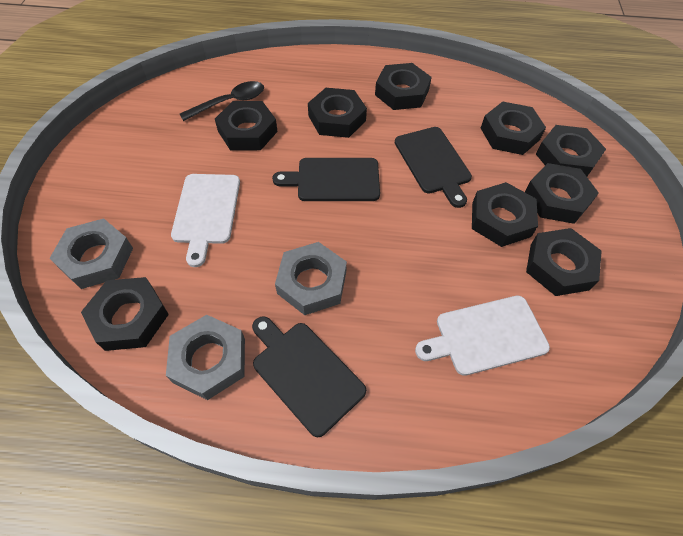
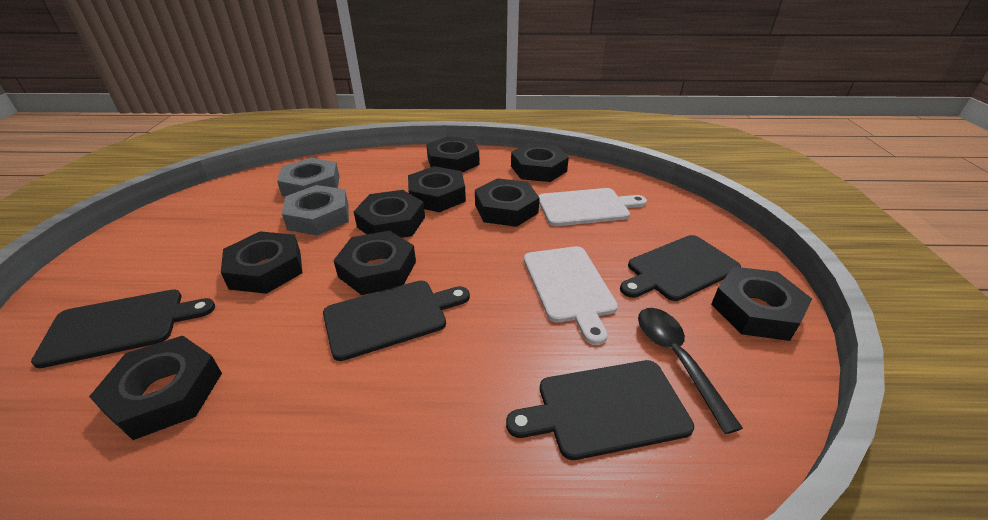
black cutting board: 3 -> 4
grey nut: 3 -> 2

